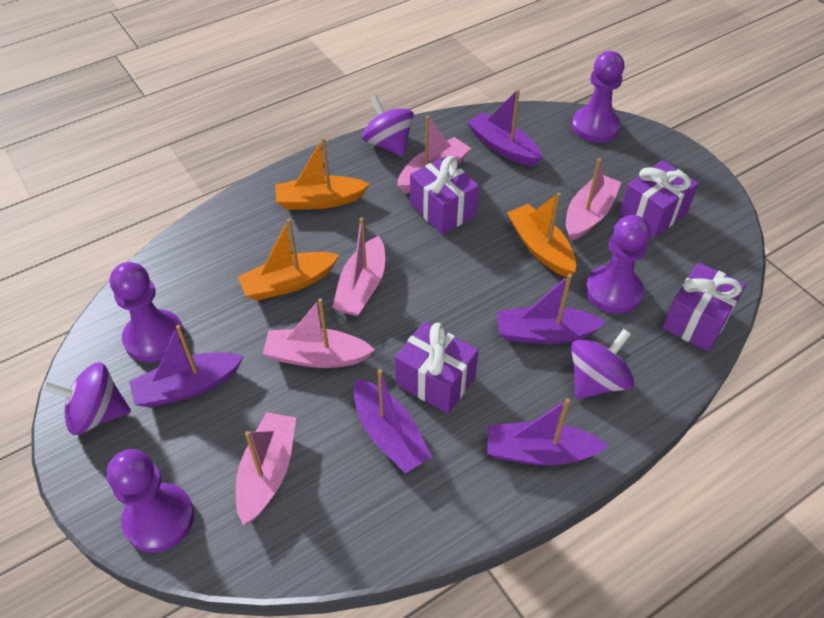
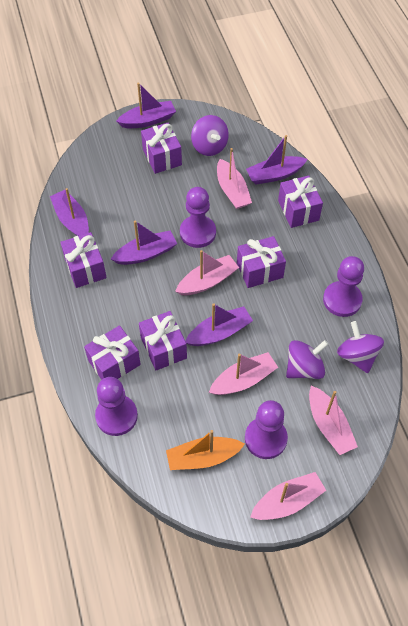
orange boat: 3 -> 1
purple gift: 4 -> 6

